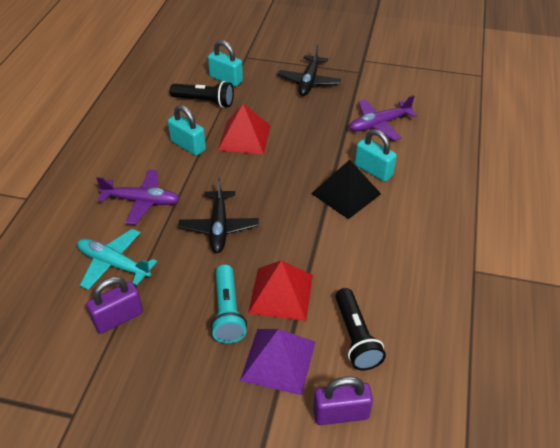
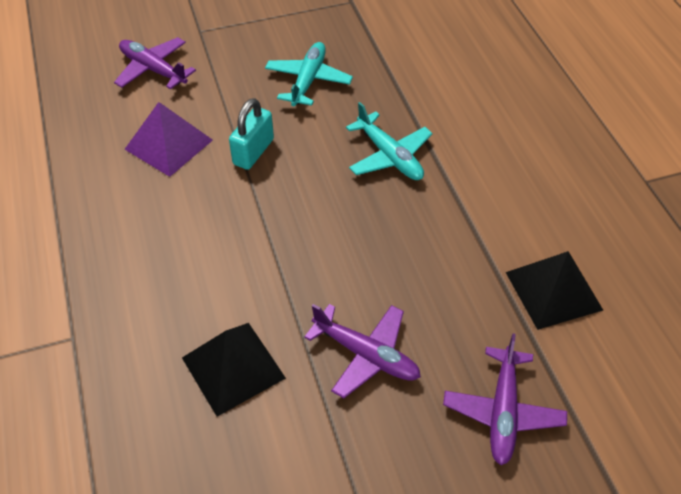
black flashlight: 2 -> 0
black plane: 2 -> 0
black pyramid: 1 -> 2
purple padlock: 2 -> 0
purple plane: 2 -> 3
red pyramid: 2 -> 0
turquoise flashlight: 1 -> 0
turquoise padlock: 3 -> 1
turquoise plane: 1 -> 2

